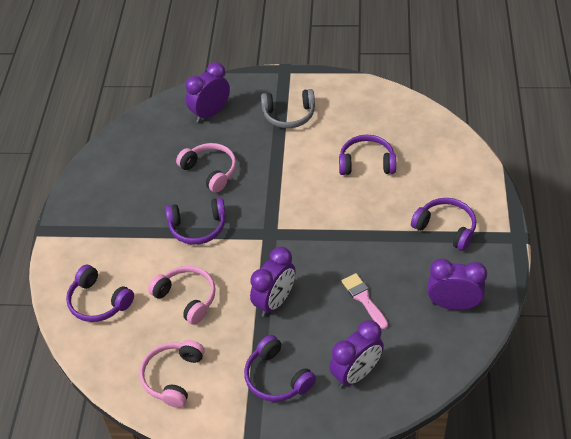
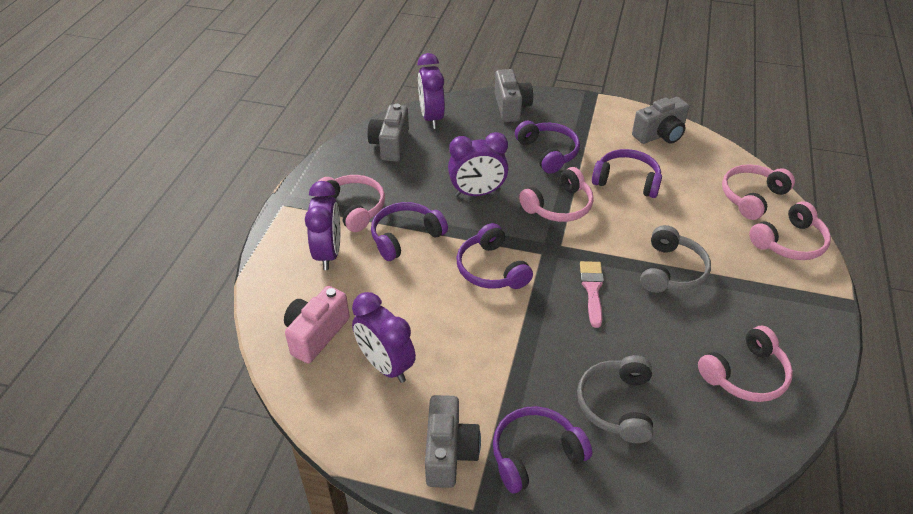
grey camera: 0 -> 4
grey headphones: 1 -> 2
pink camera: 0 -> 1
pink headphones: 3 -> 5

